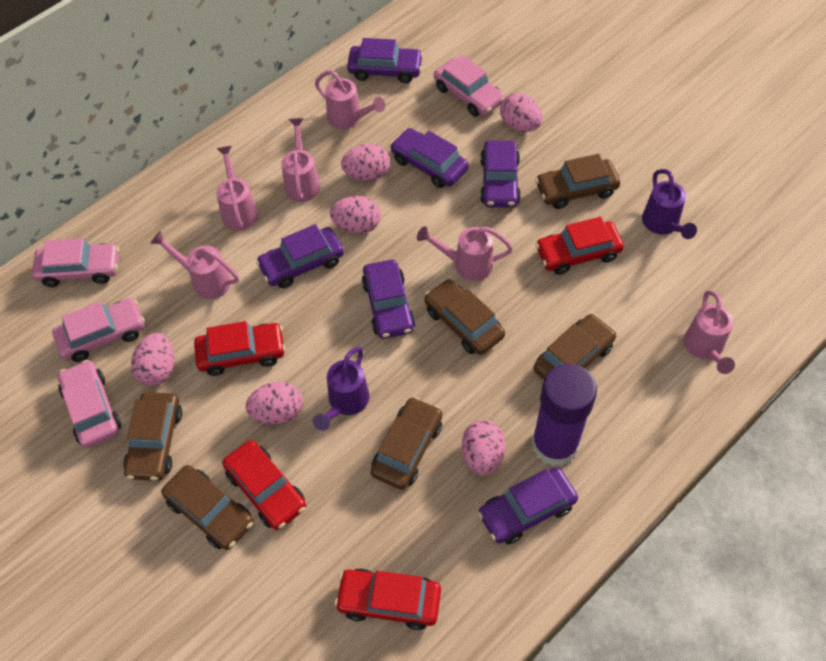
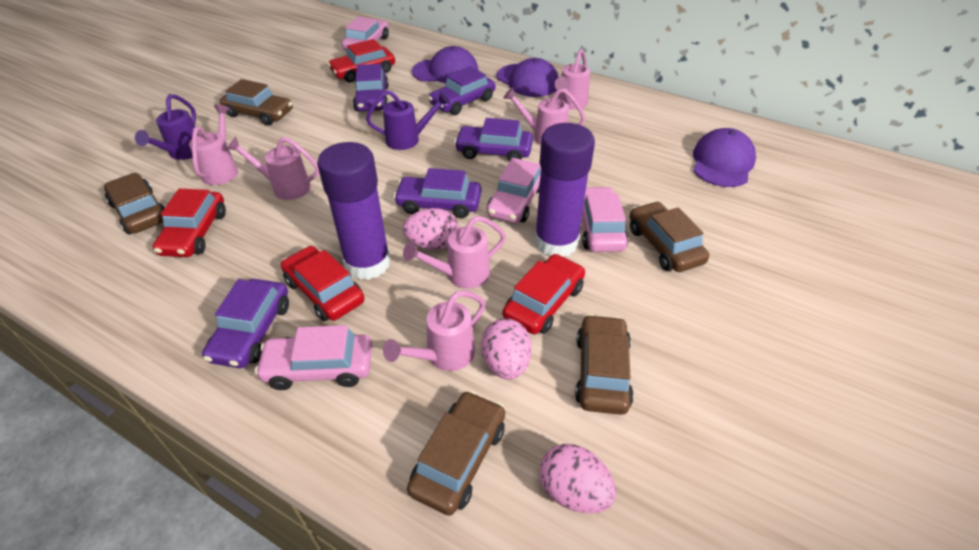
brown car: 6 -> 5
pink egg: 6 -> 3
purple cap: 0 -> 3
purple car: 6 -> 5
purple glue stick: 1 -> 2

